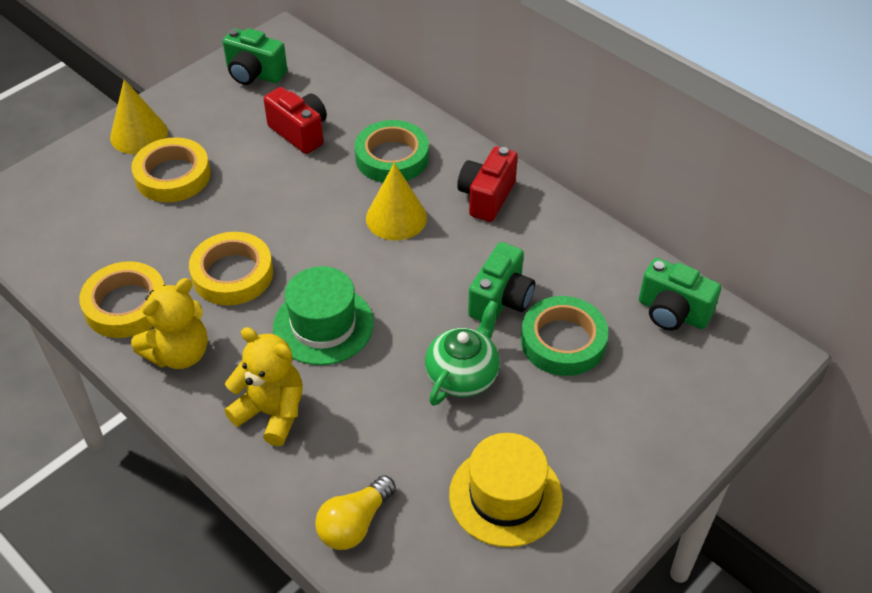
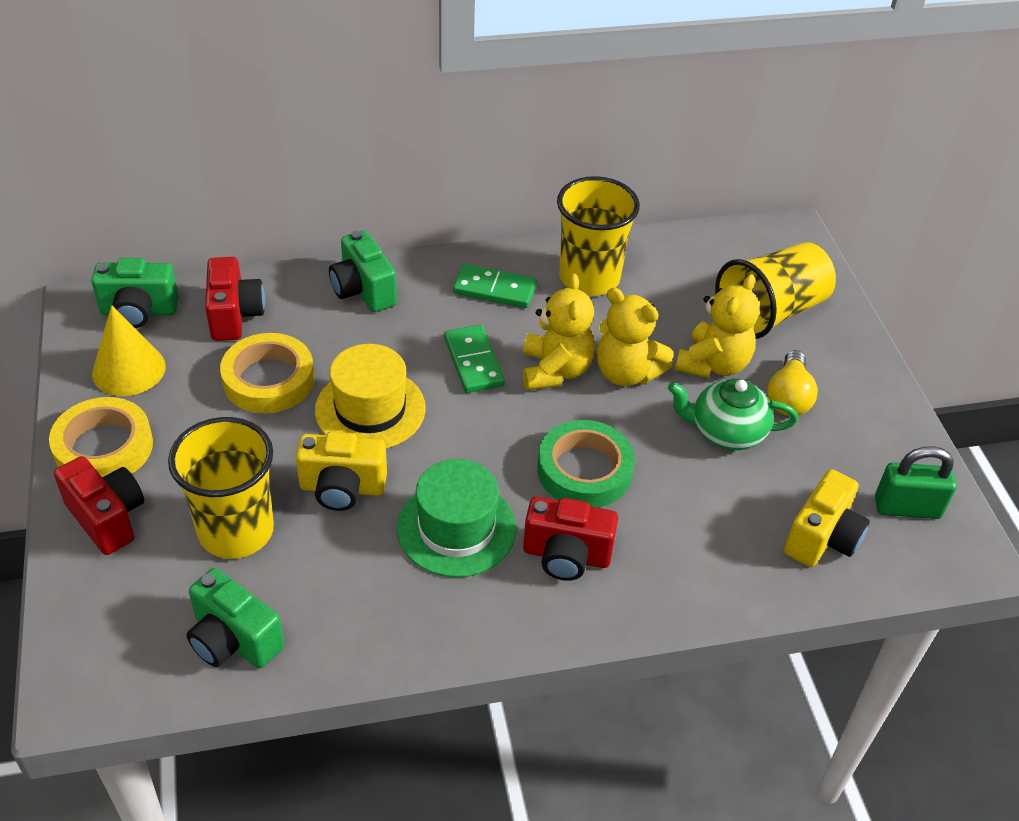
green domino: 0 -> 2
green padlock: 0 -> 1
green tape: 2 -> 1
red camera: 2 -> 3
yellow camera: 0 -> 2
yellow cone: 2 -> 1
yellow cup: 0 -> 3
yellow tape: 3 -> 2
yellow teddy bear: 2 -> 3

